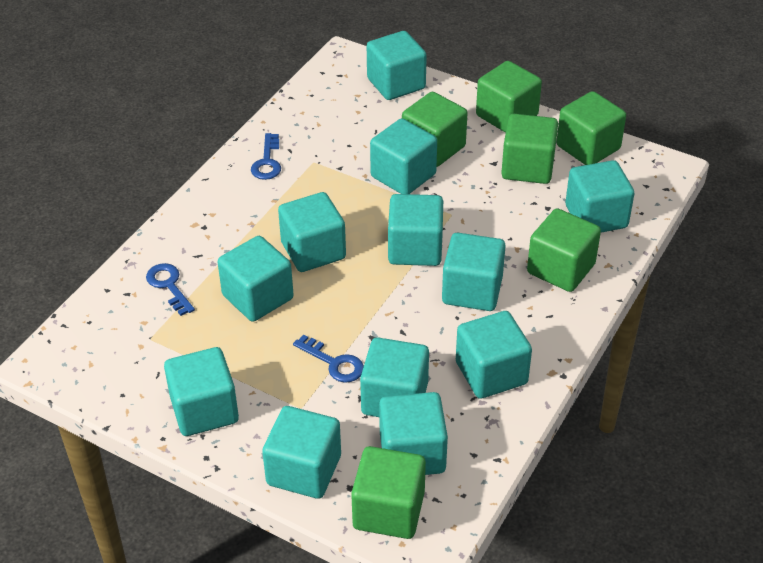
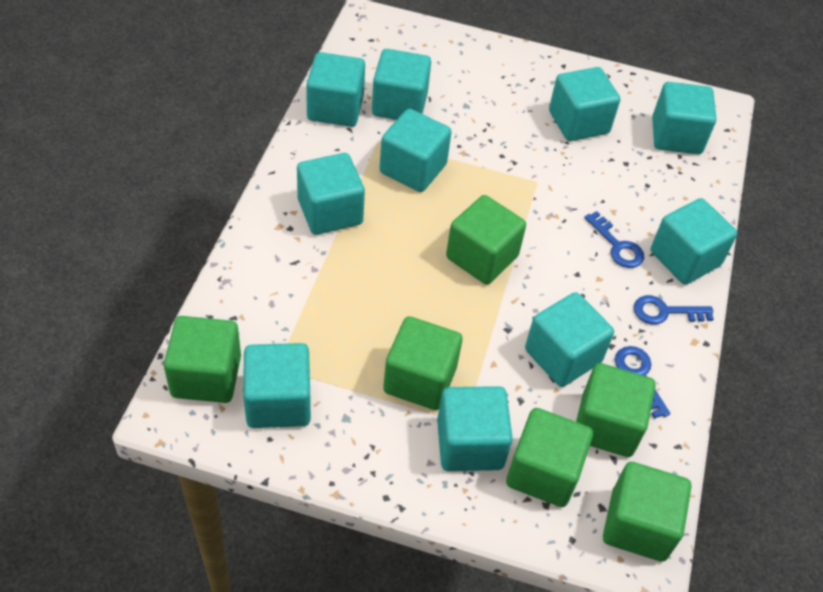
turquoise cube: 12 -> 10

